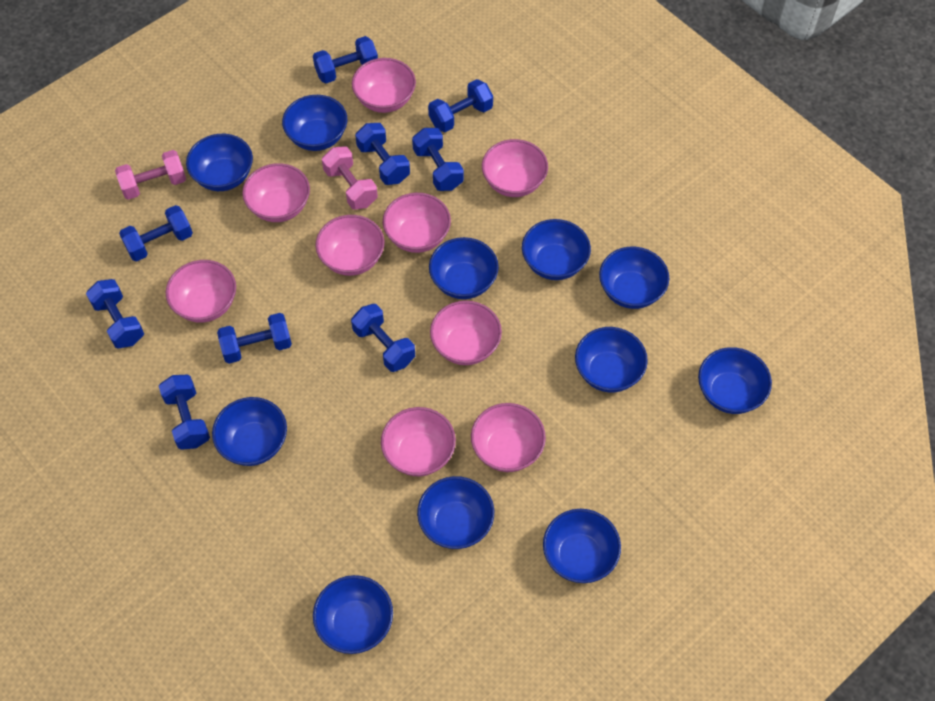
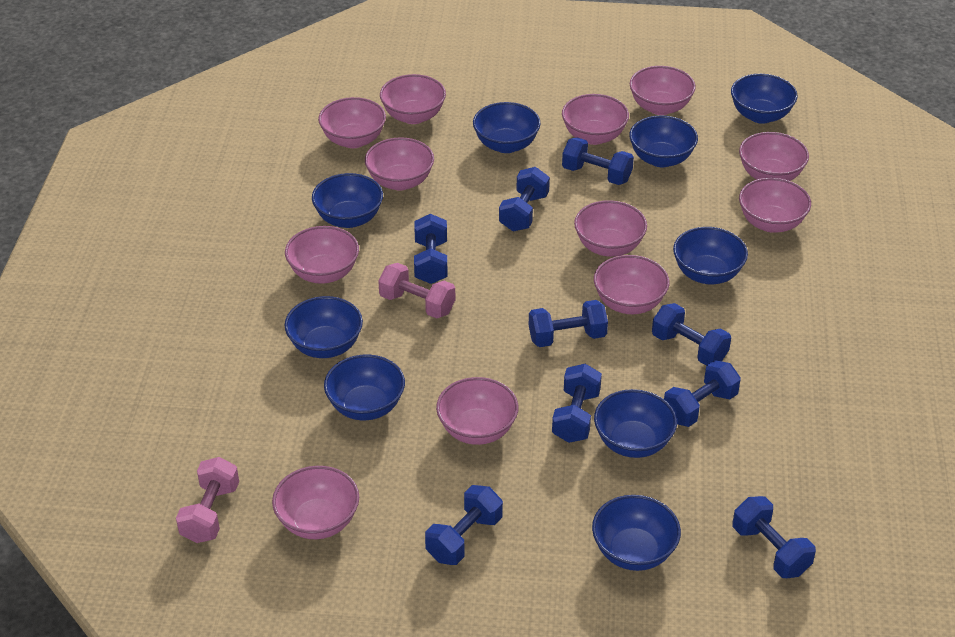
blue bowl: 11 -> 9
pink bowl: 9 -> 12

